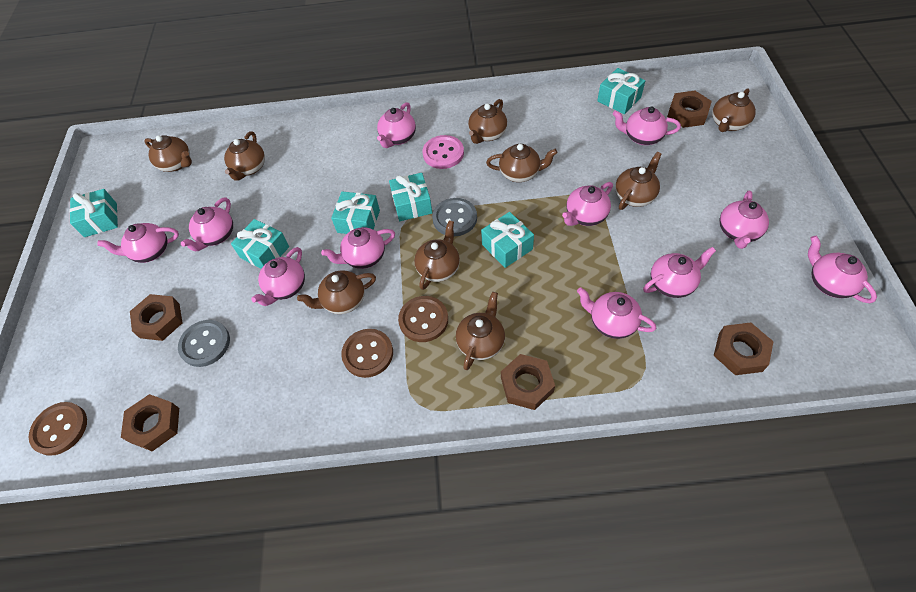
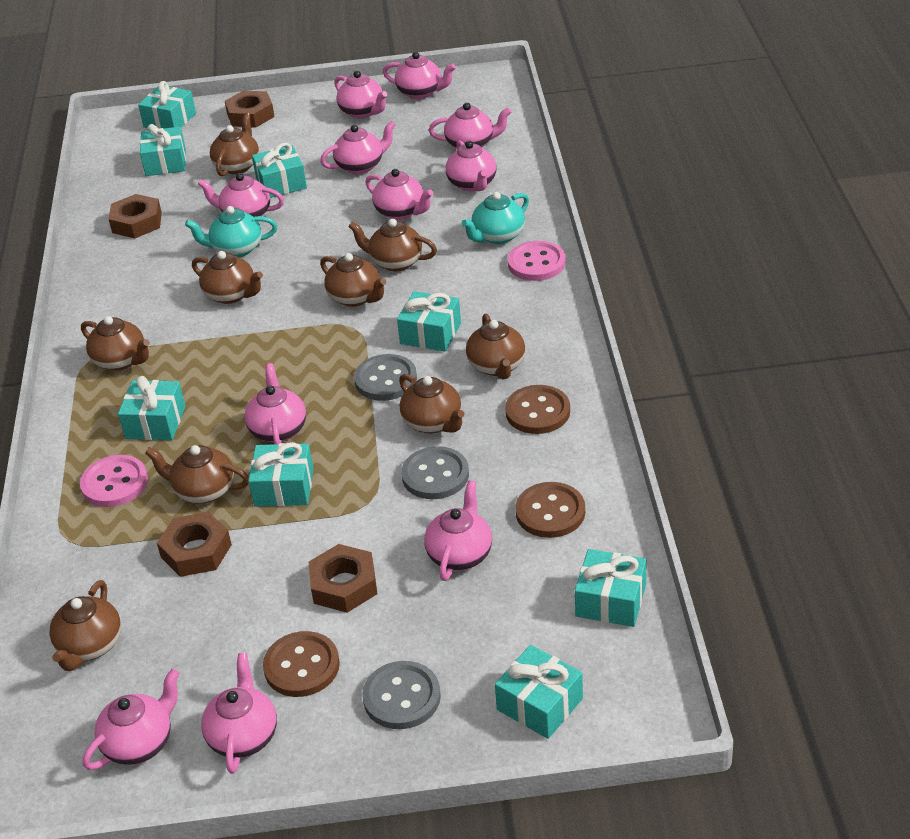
brown nut: 5 -> 4
grey button: 2 -> 3
pink button: 1 -> 2
turquoise gift: 6 -> 8
turquoise teapot: 0 -> 2

